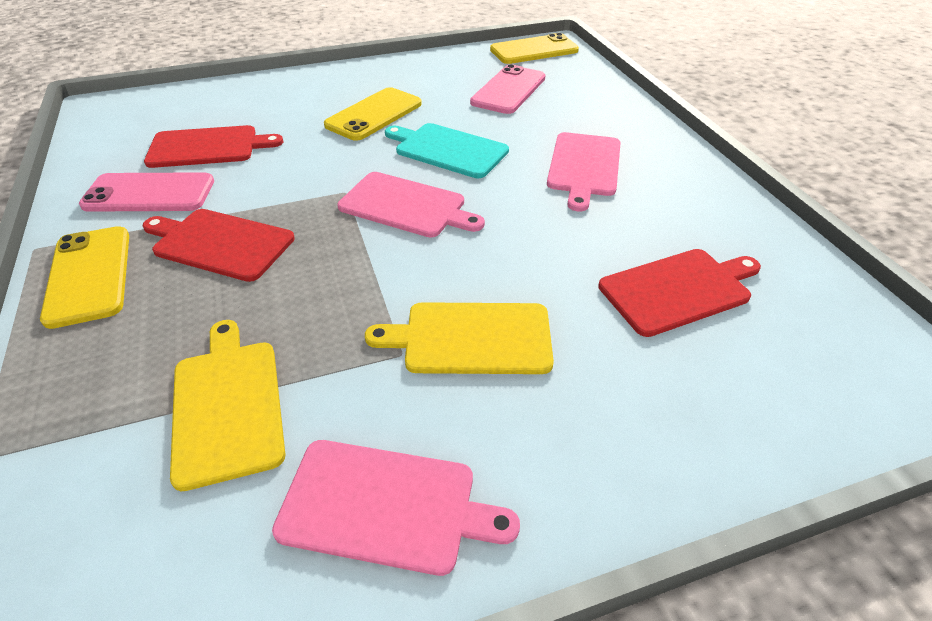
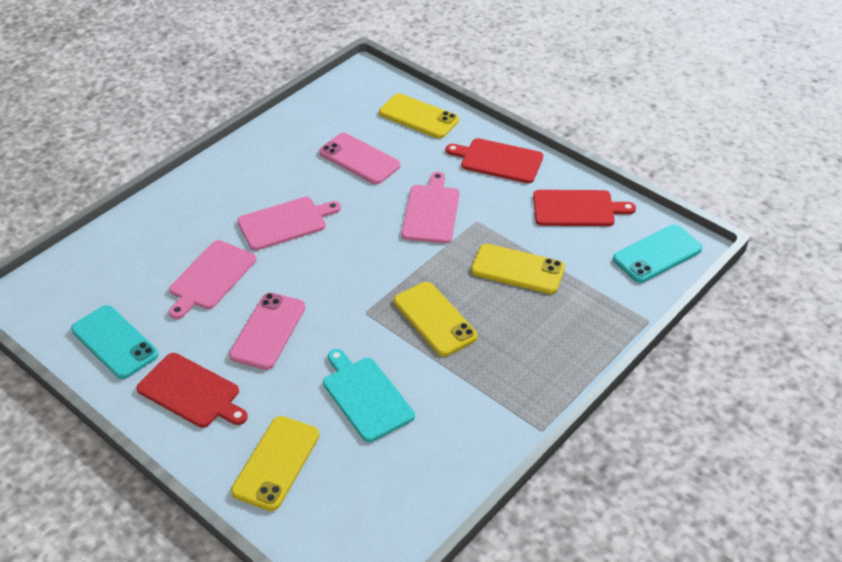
turquoise phone: 0 -> 2
yellow cutting board: 2 -> 0
yellow phone: 3 -> 4

